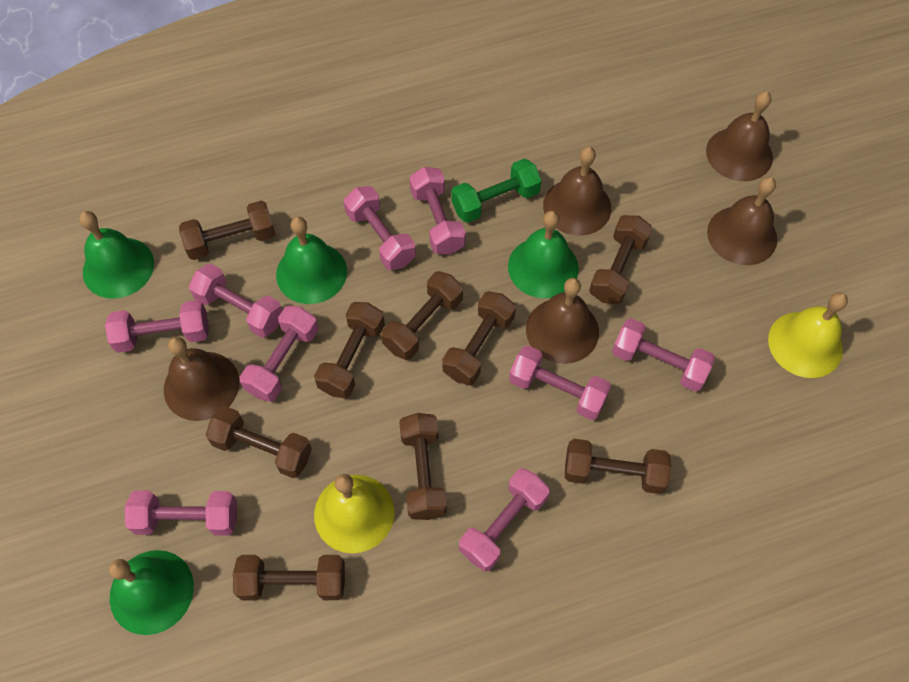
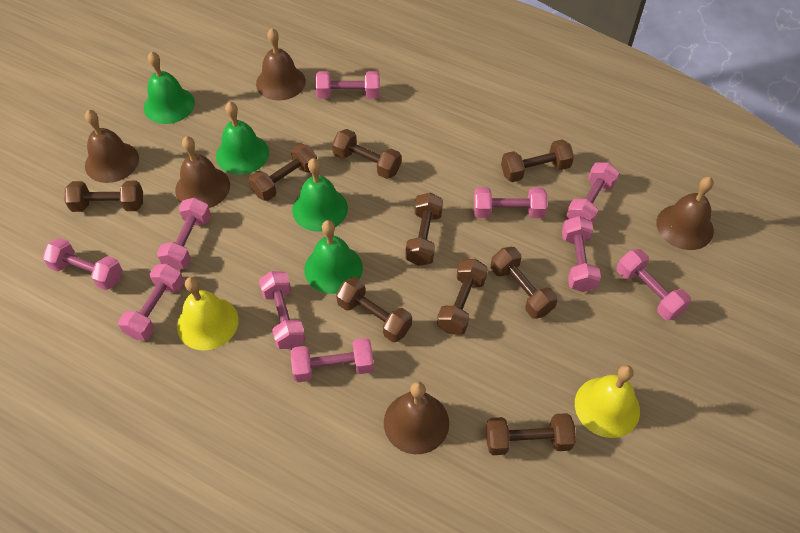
green dumbbell: 1 -> 0
pink dumbbell: 9 -> 10

